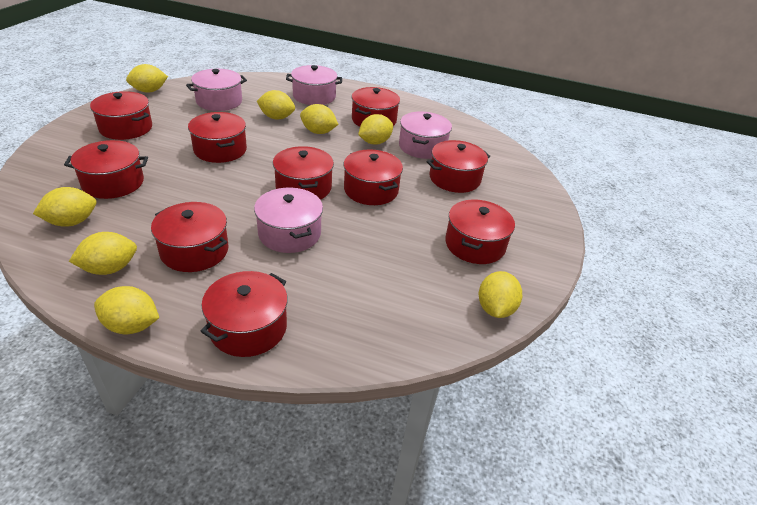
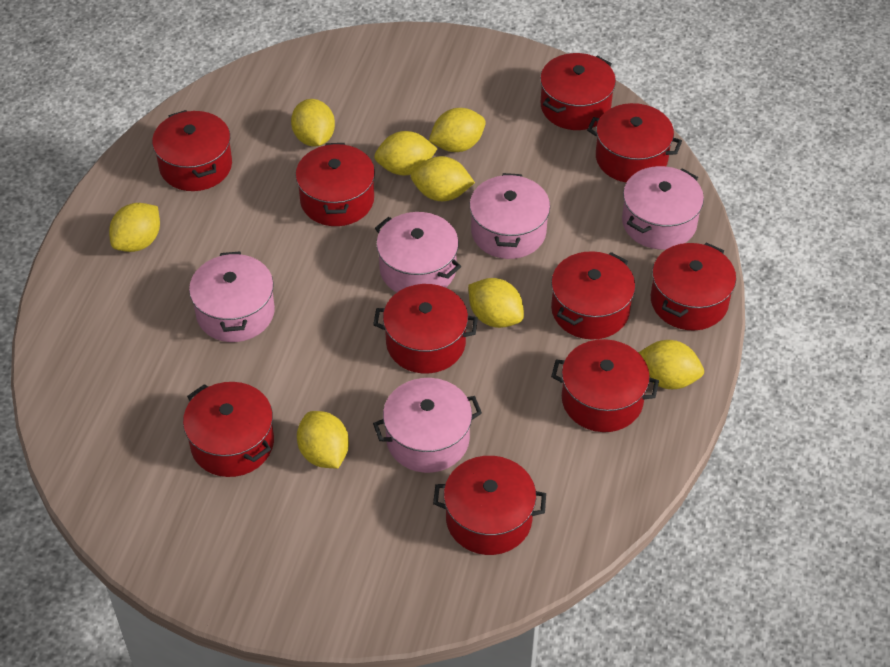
pink pot: 4 -> 5

